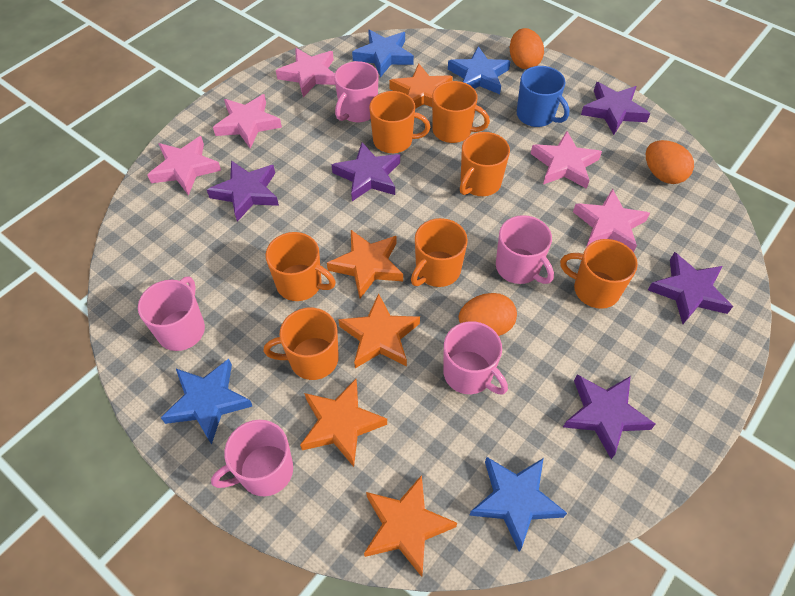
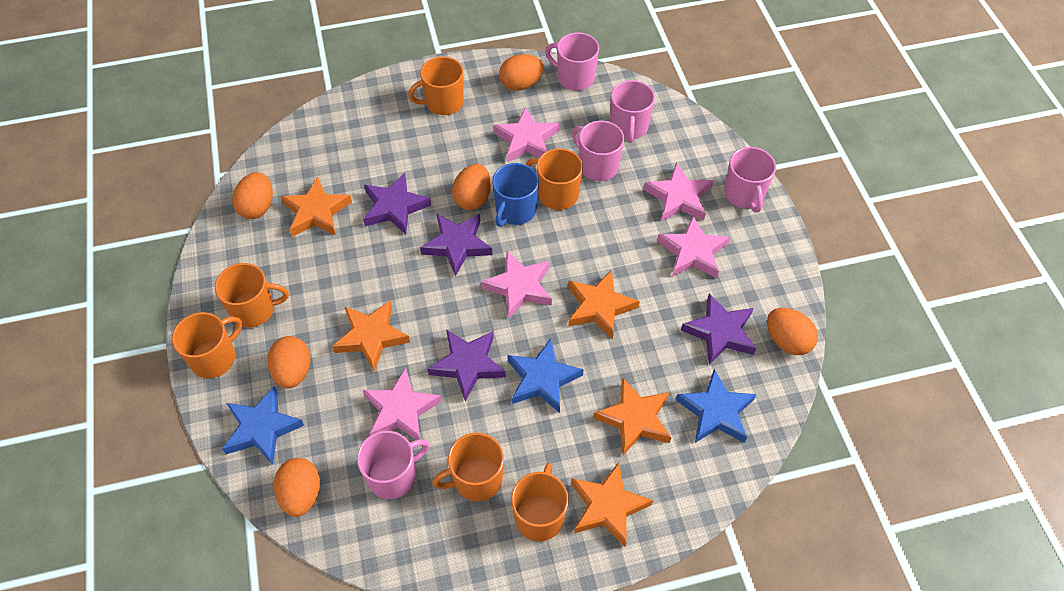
blue star: 4 -> 3
orange egg: 3 -> 6
orange mug: 7 -> 6
purple star: 5 -> 4

